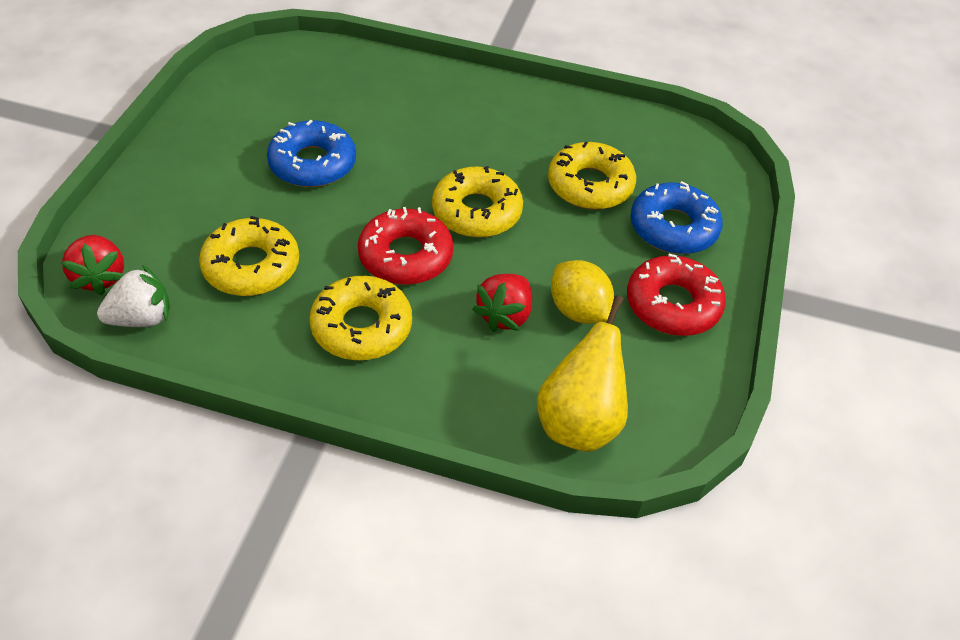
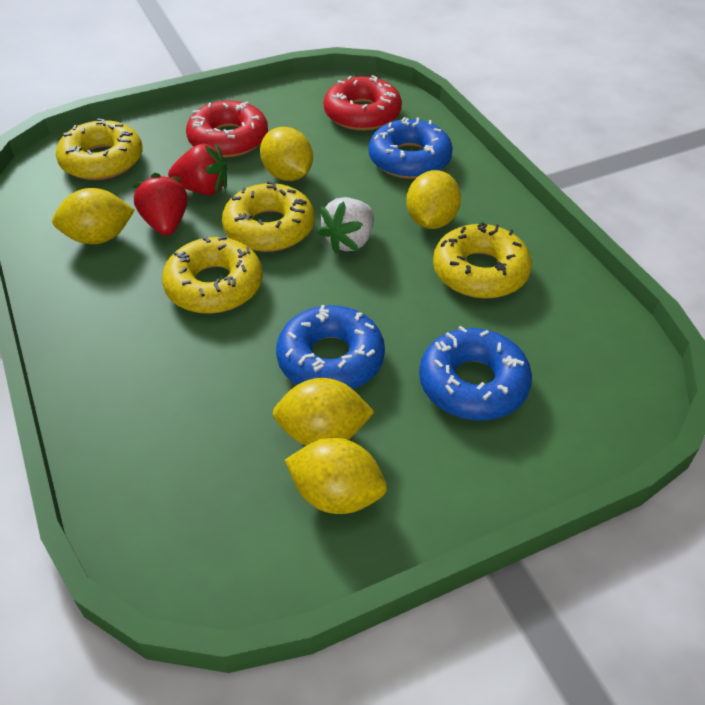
blue donut: 2 -> 3
yellow lemon: 1 -> 5
yellow pear: 1 -> 0

